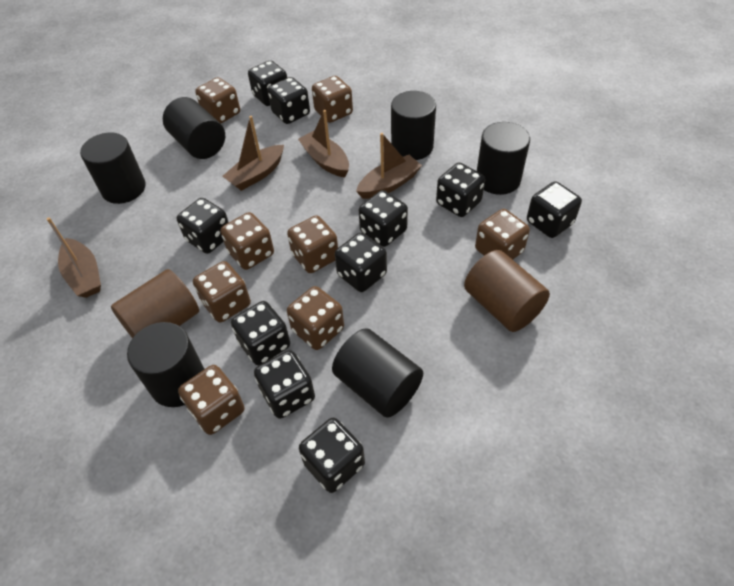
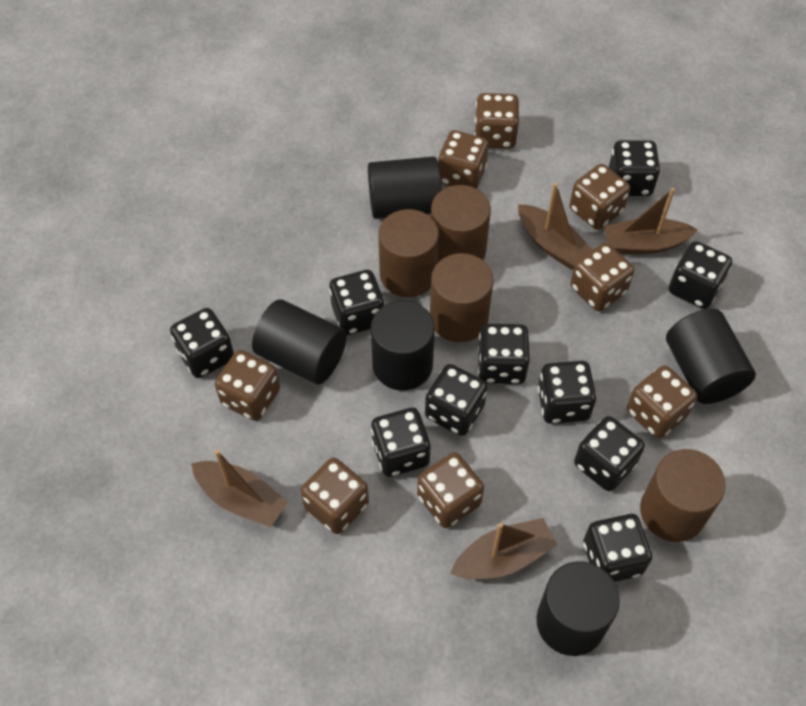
black cylinder: 6 -> 5
brown cylinder: 2 -> 4

